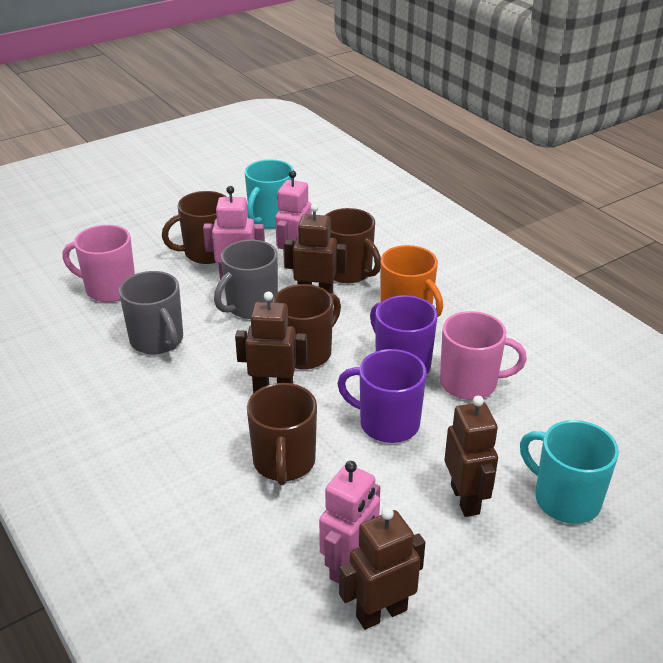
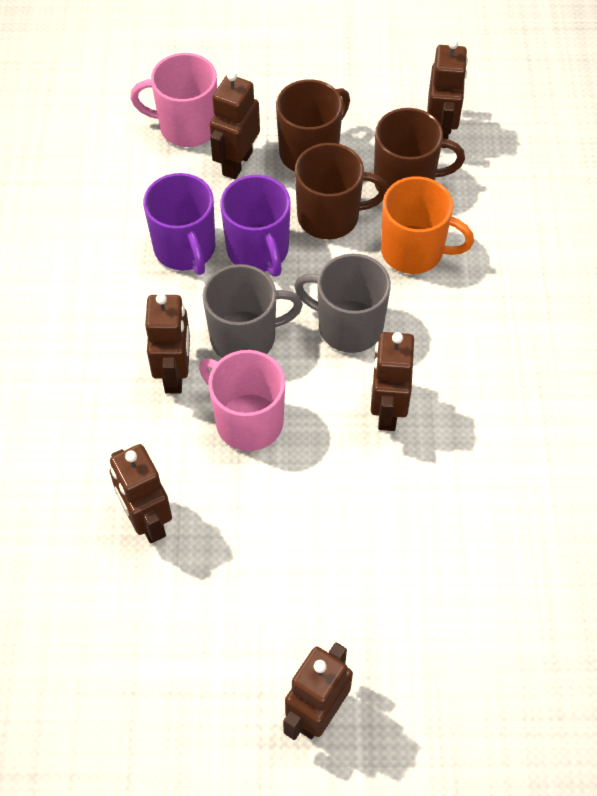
brown mug: 4 -> 3
brown robot: 4 -> 6
pink robot: 3 -> 0
turquoise mug: 2 -> 0

